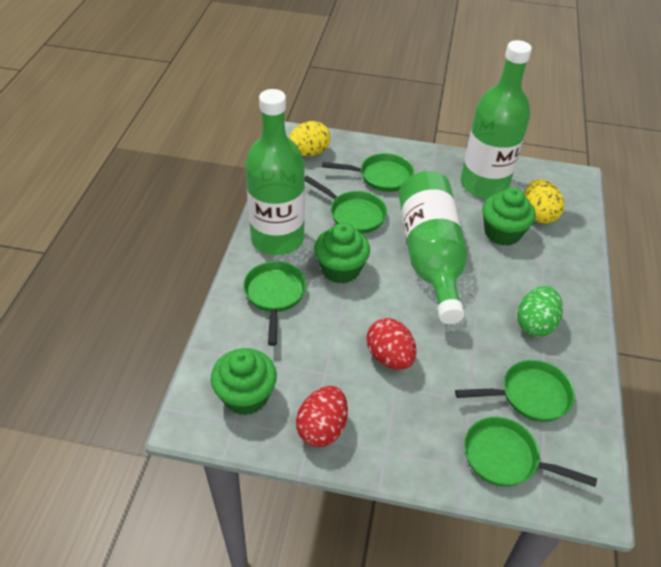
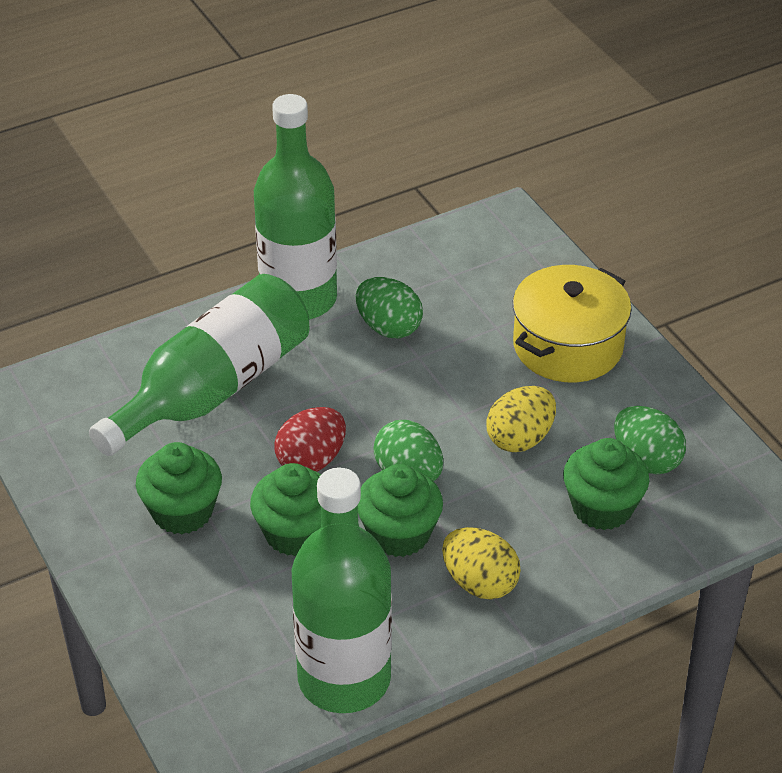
green cupcake: 3 -> 4
green egg: 1 -> 3
green pan: 5 -> 0
red egg: 2 -> 1
yellow pot: 0 -> 1

